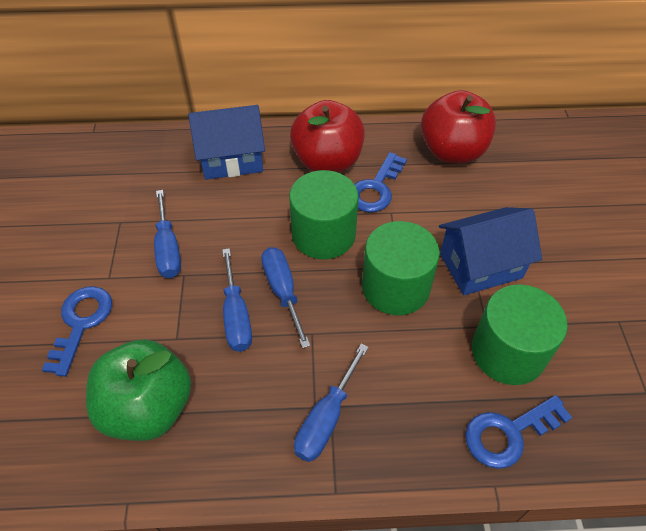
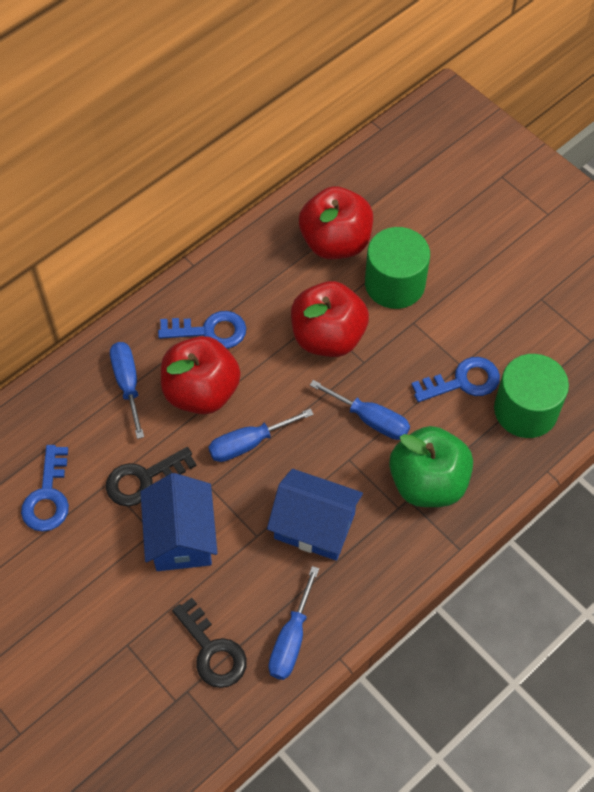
black key: 0 -> 2
green cylinder: 3 -> 2
red apple: 2 -> 3

